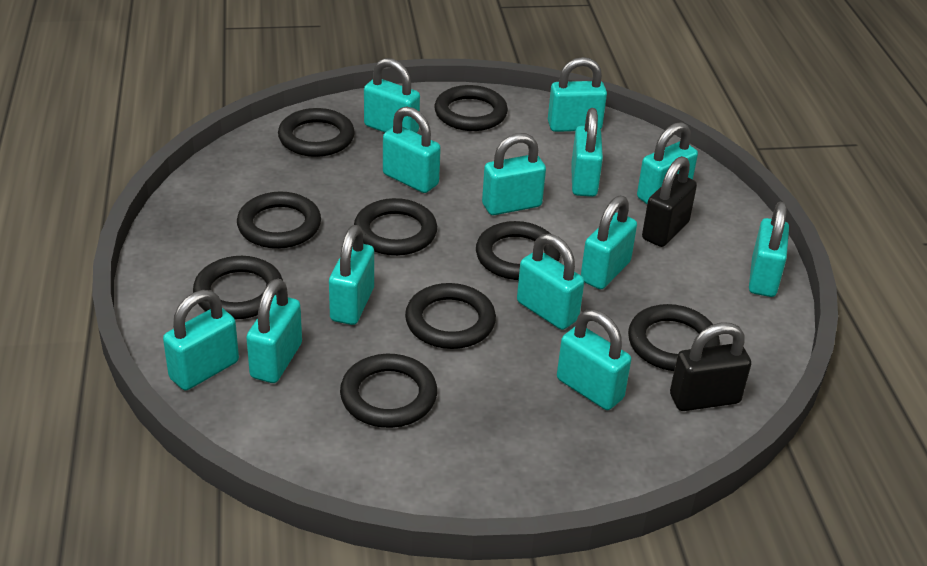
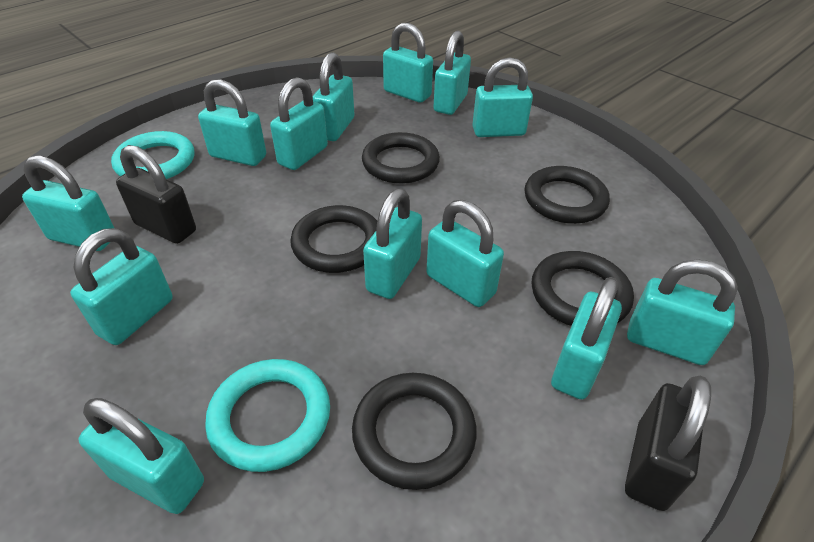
black ring: 9 -> 5
turquoise ring: 0 -> 2

